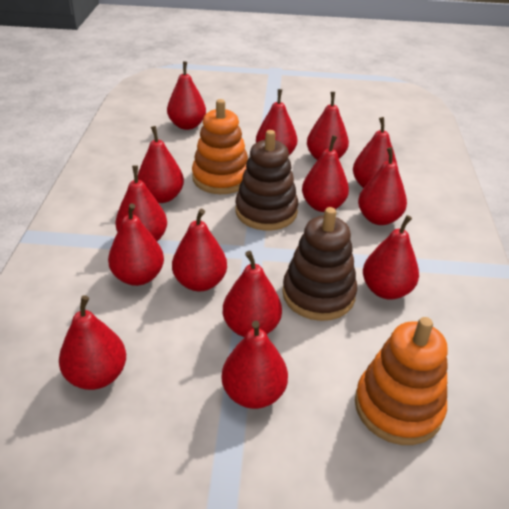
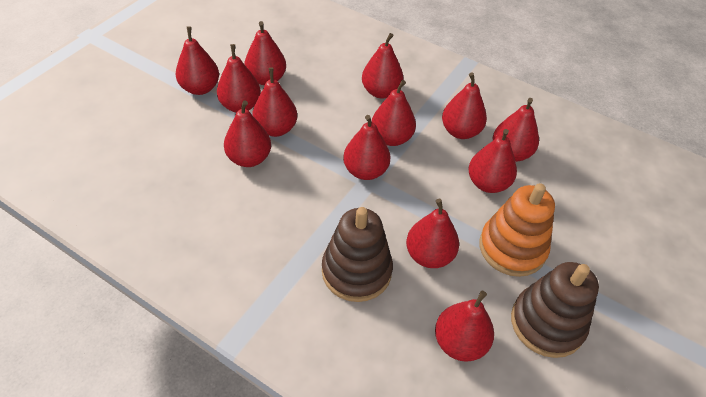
orange stacking toy: 2 -> 1
red pear: 14 -> 13

